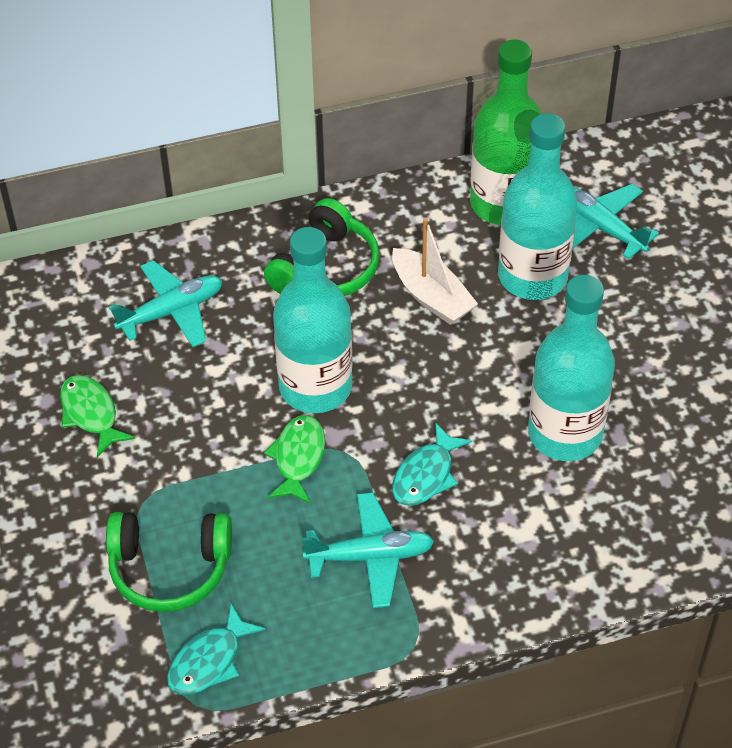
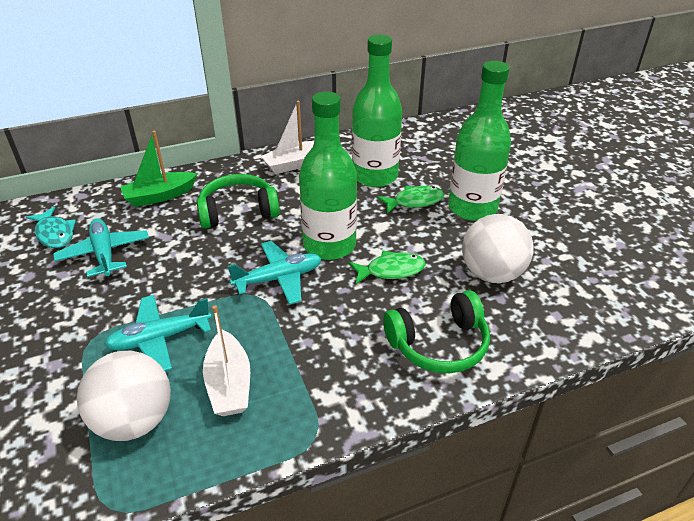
green boat: 0 -> 1
green bottle: 1 -> 3
turquoise bottle: 3 -> 0
turquoise fish: 2 -> 1
white ball: 0 -> 2
white boat: 1 -> 2

